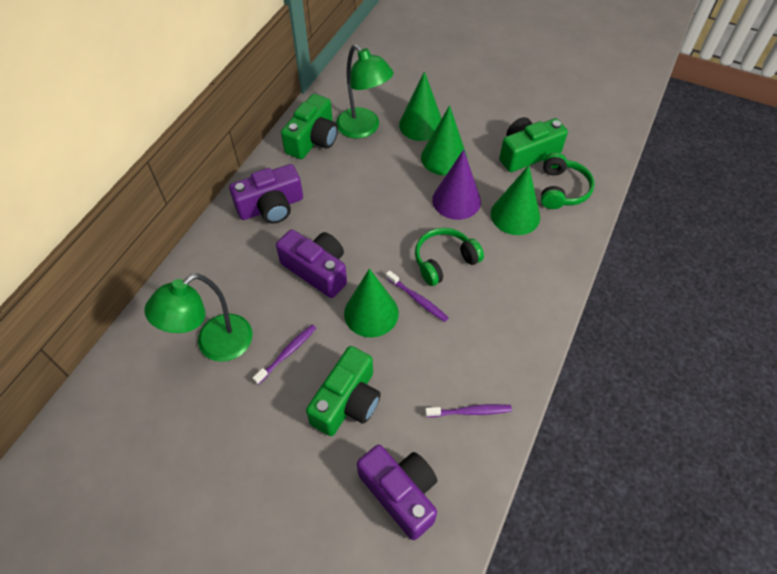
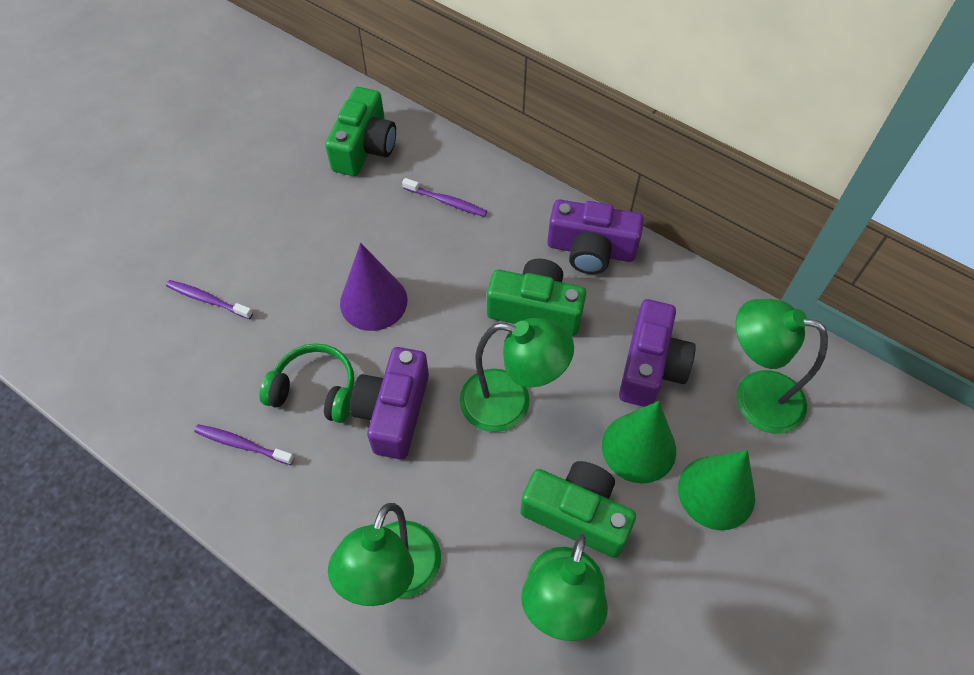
green cone: 4 -> 2
green headphones: 2 -> 1
green lamp: 2 -> 4

